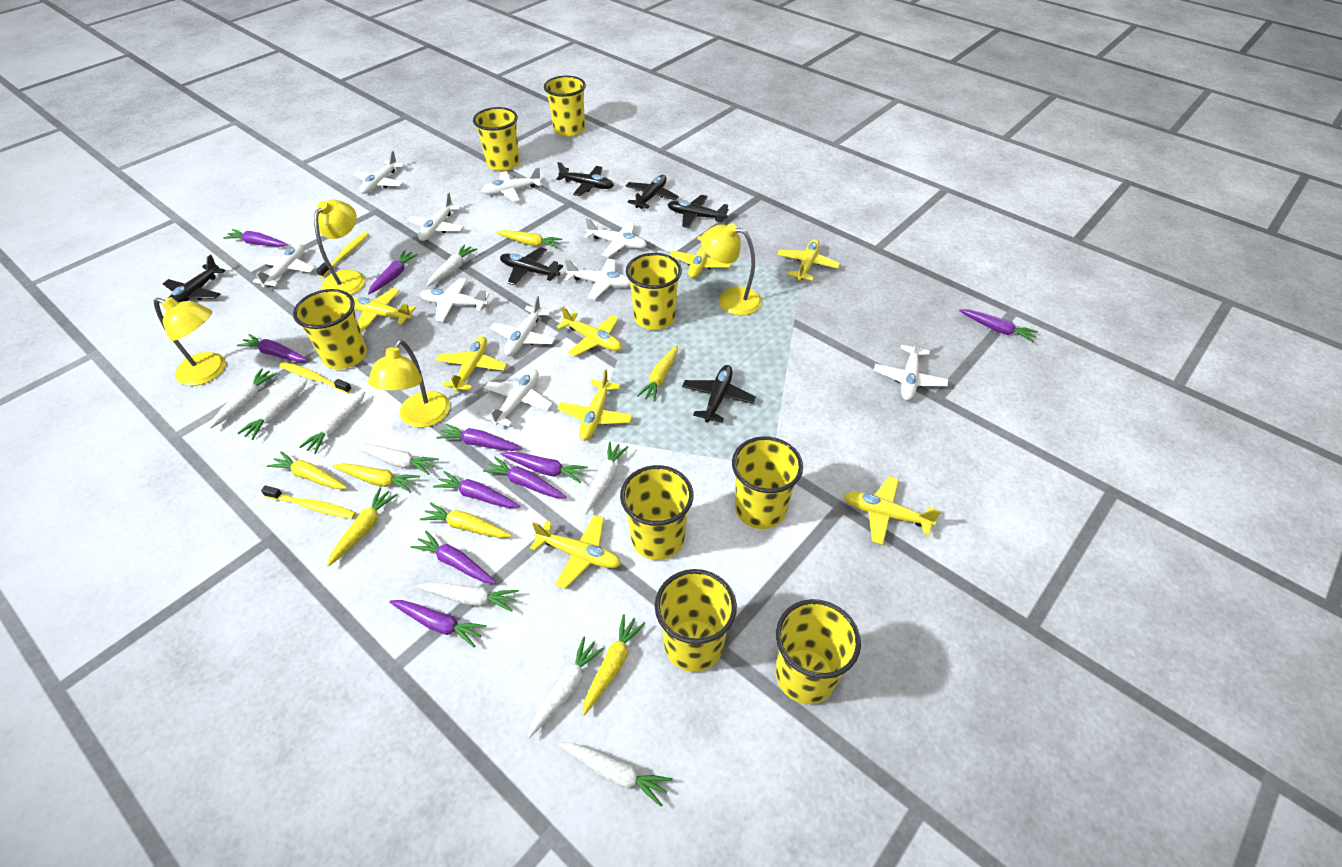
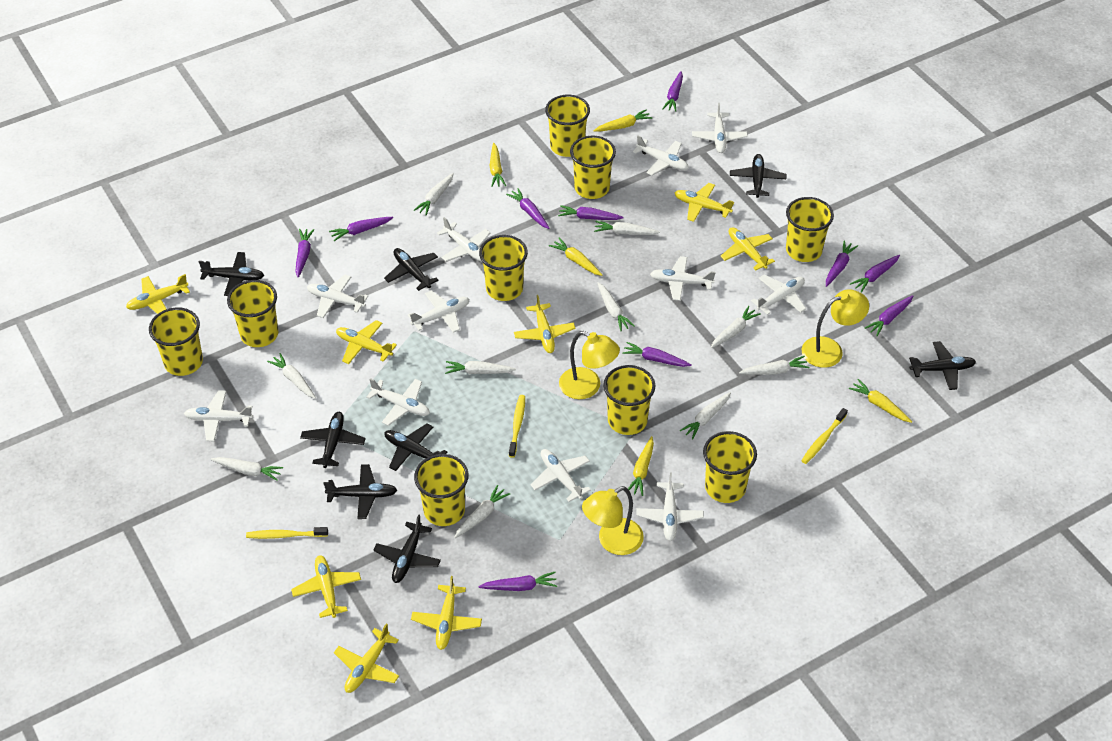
black plane: 6 -> 8
white carrot: 9 -> 10
white plane: 10 -> 11
yellow carrot: 7 -> 5
yellow cup: 8 -> 9
yellow lamp: 4 -> 3

